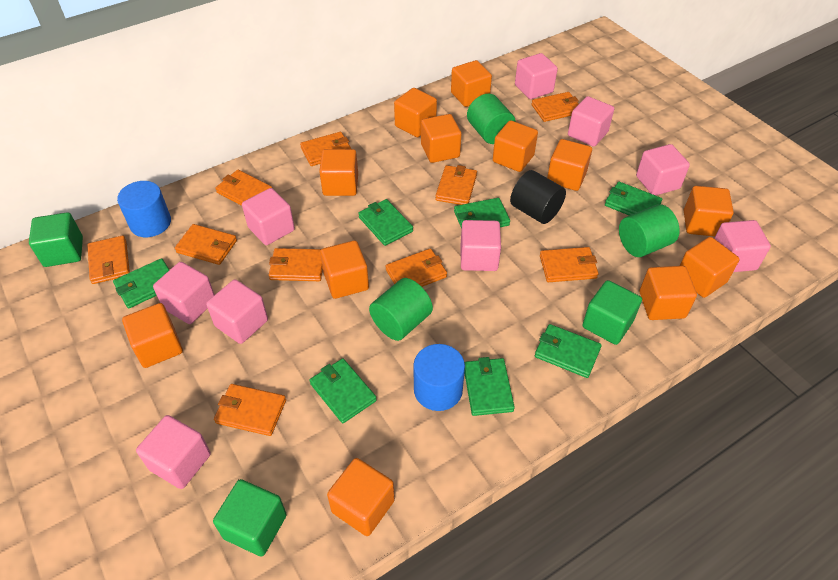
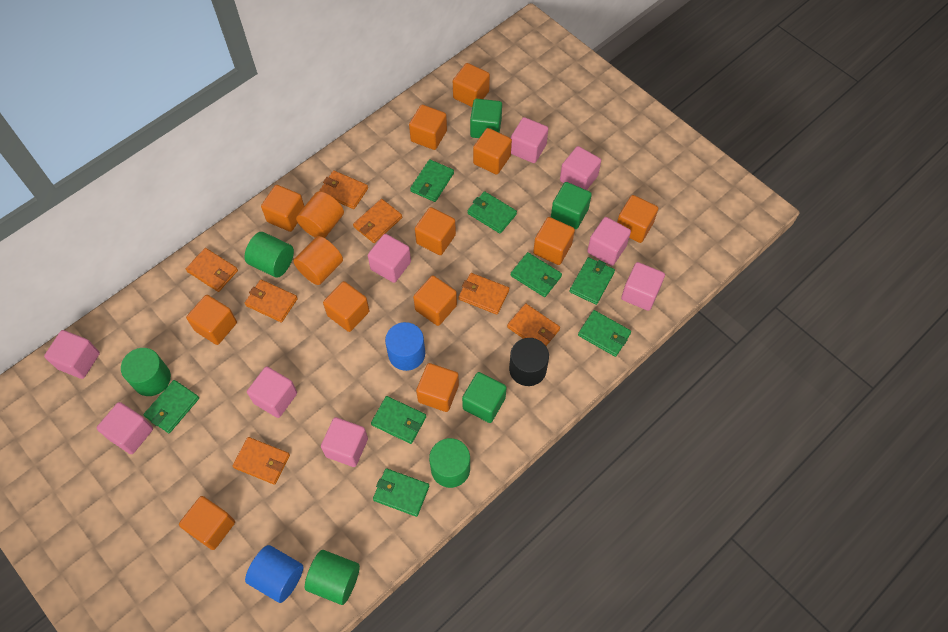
green cylinder: 3 -> 4
green wallet: 7 -> 8
orange cylinder: 0 -> 2
orange wallet: 10 -> 7

